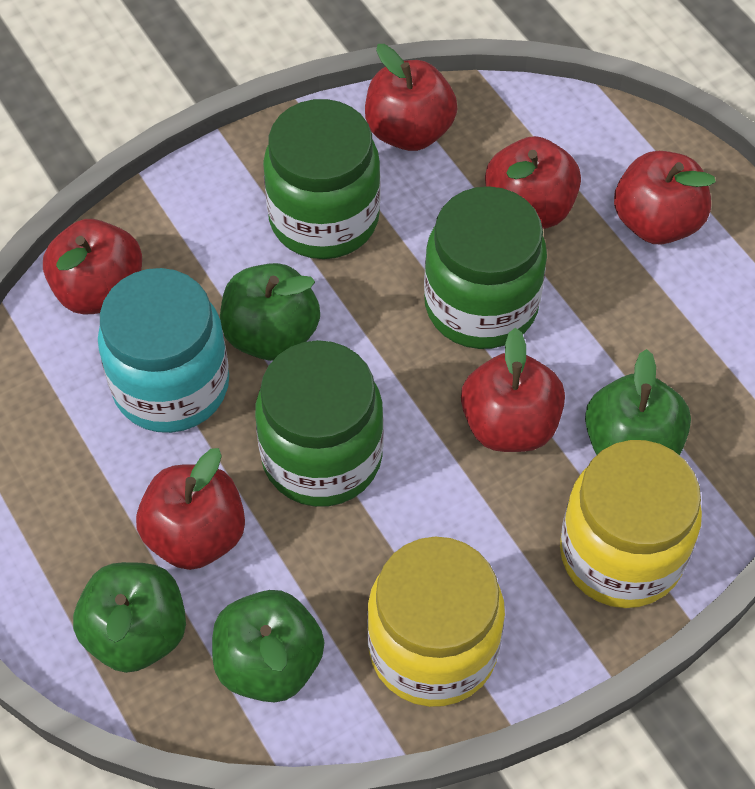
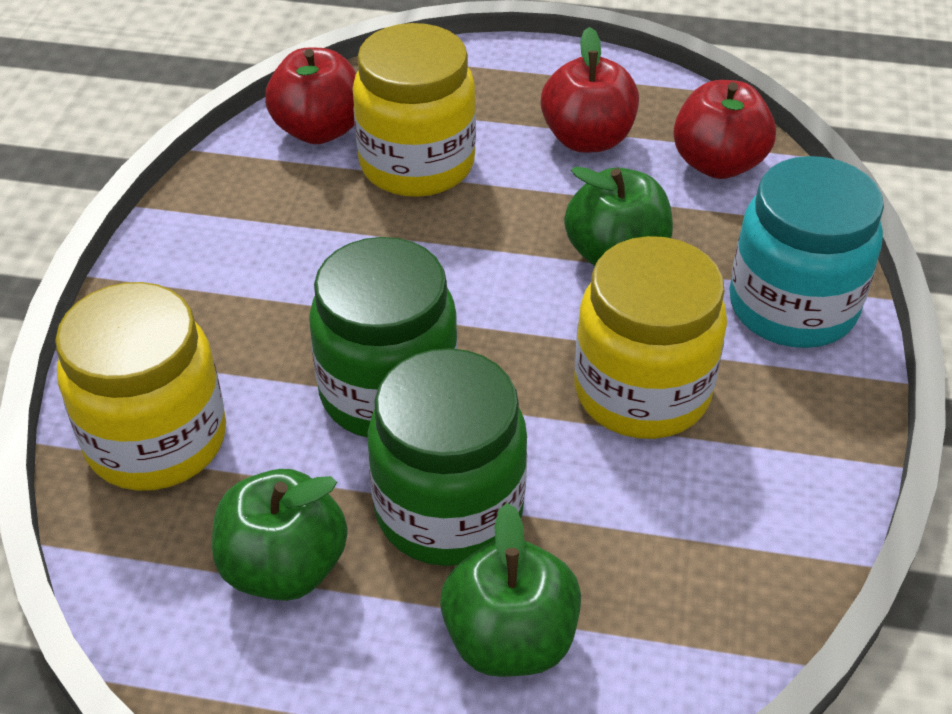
green apple: 4 -> 3
green jar: 3 -> 2
red apple: 6 -> 3
yellow jar: 2 -> 3

